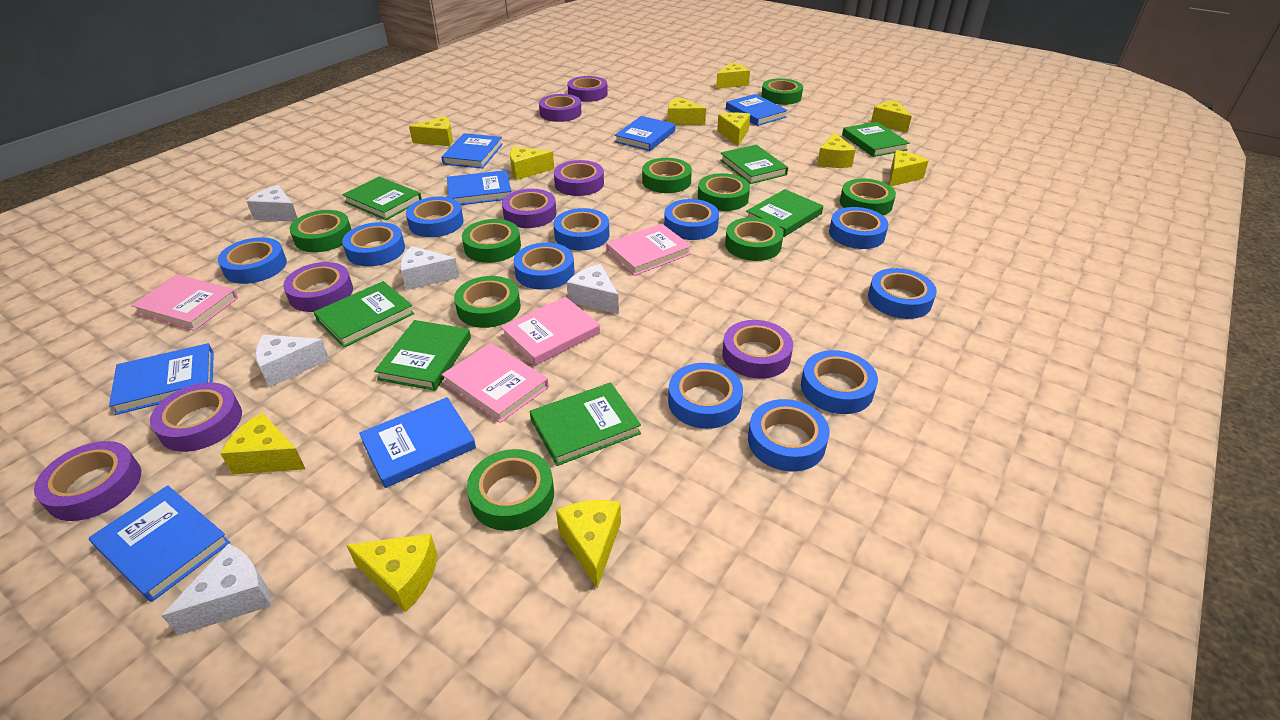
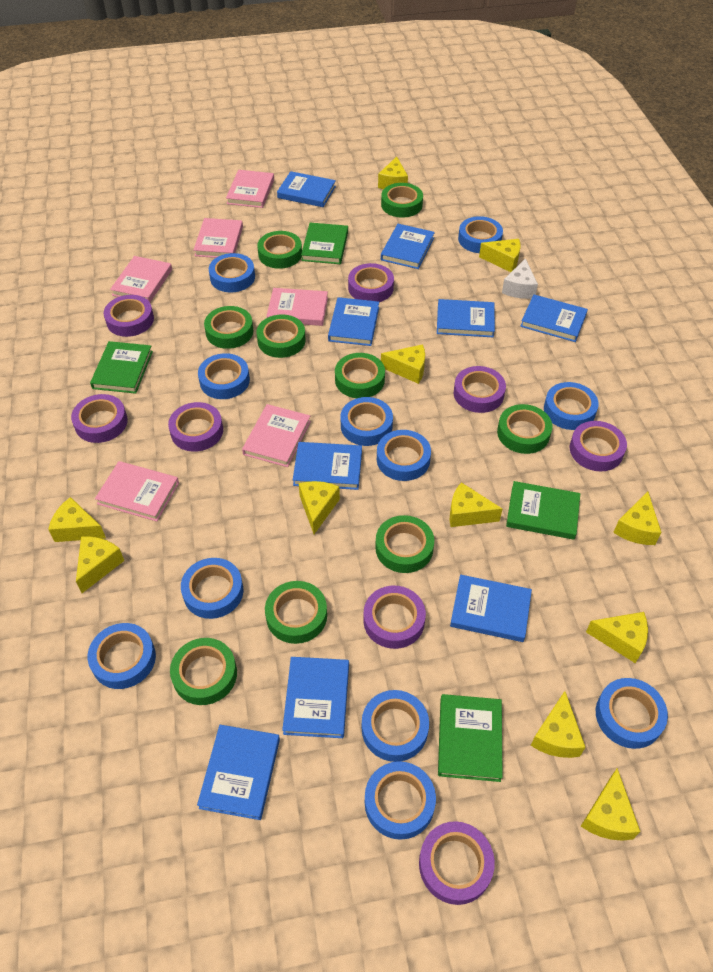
blue book: 7 -> 9
green book: 7 -> 4
pink book: 4 -> 6
white cheese: 5 -> 1

